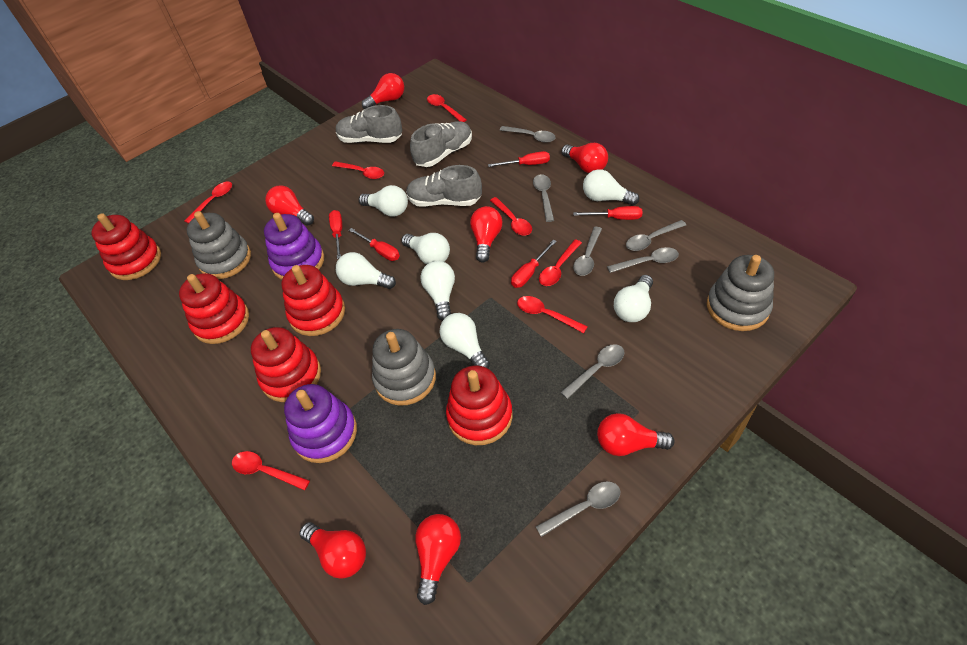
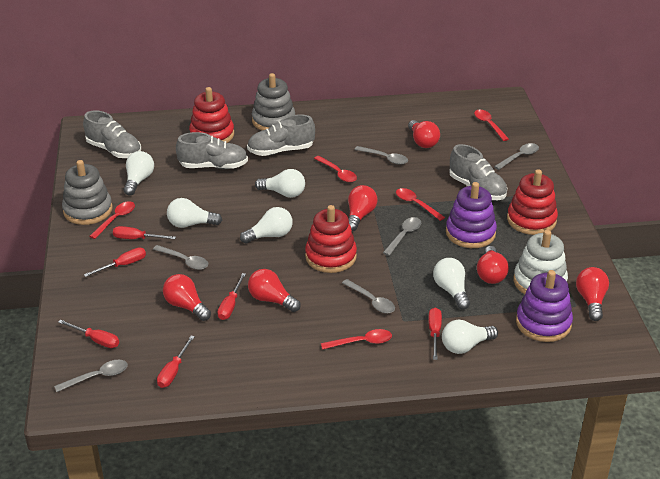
grey shoe: 3 -> 4
grey spoon: 7 -> 6
grey stacking toy: 3 -> 2
red light bulb: 7 -> 6
red screwdriver: 5 -> 6
red spoon: 7 -> 5
red stacking toy: 5 -> 3
white light bulb: 7 -> 6
white stacking toy: 0 -> 1

